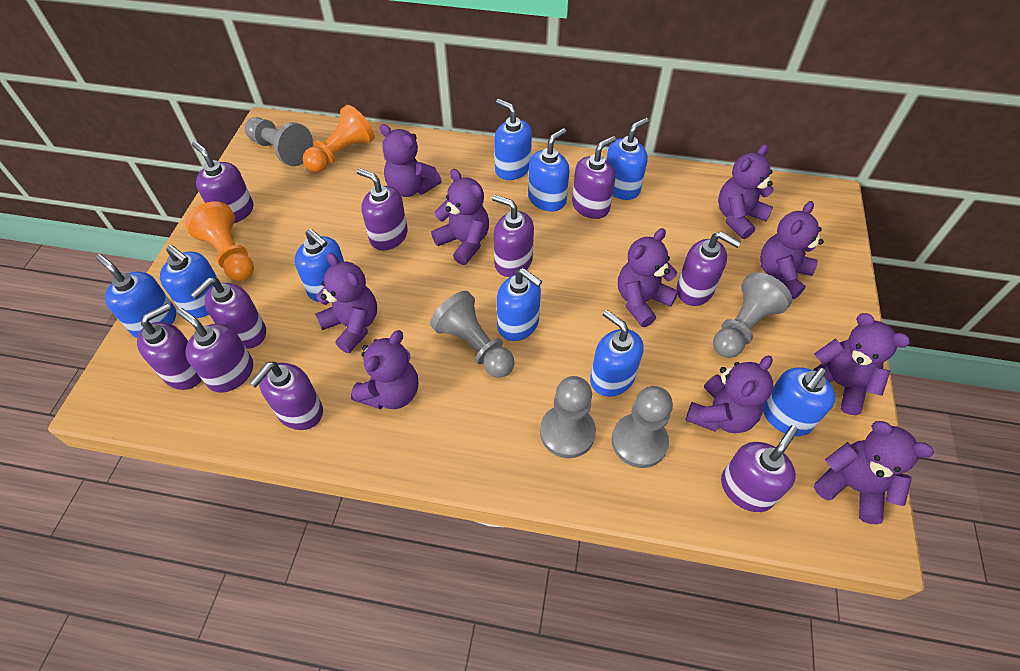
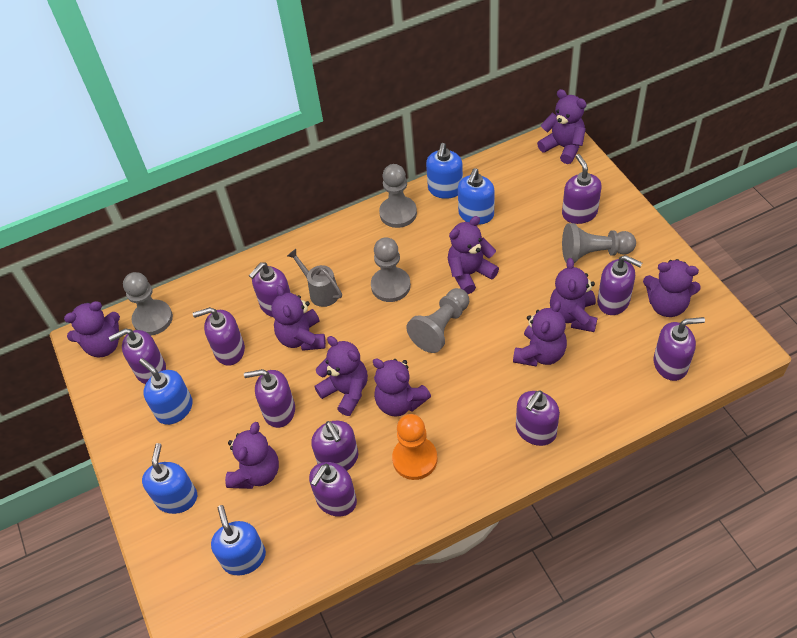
blue soap dispenser: 9 -> 5
grey watering can: 0 -> 1
orange pawn: 2 -> 1

